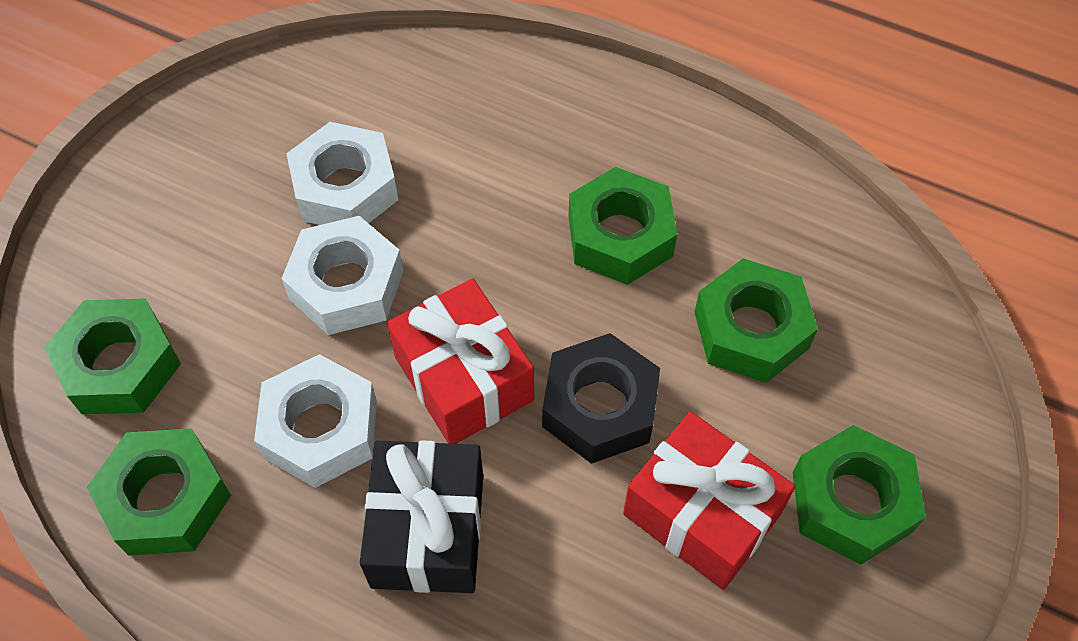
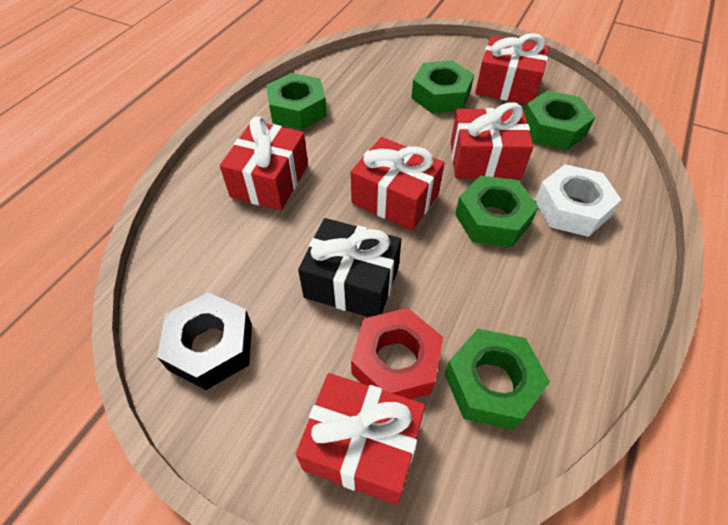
red gift: 2 -> 5
red nut: 0 -> 1
white nut: 3 -> 1

